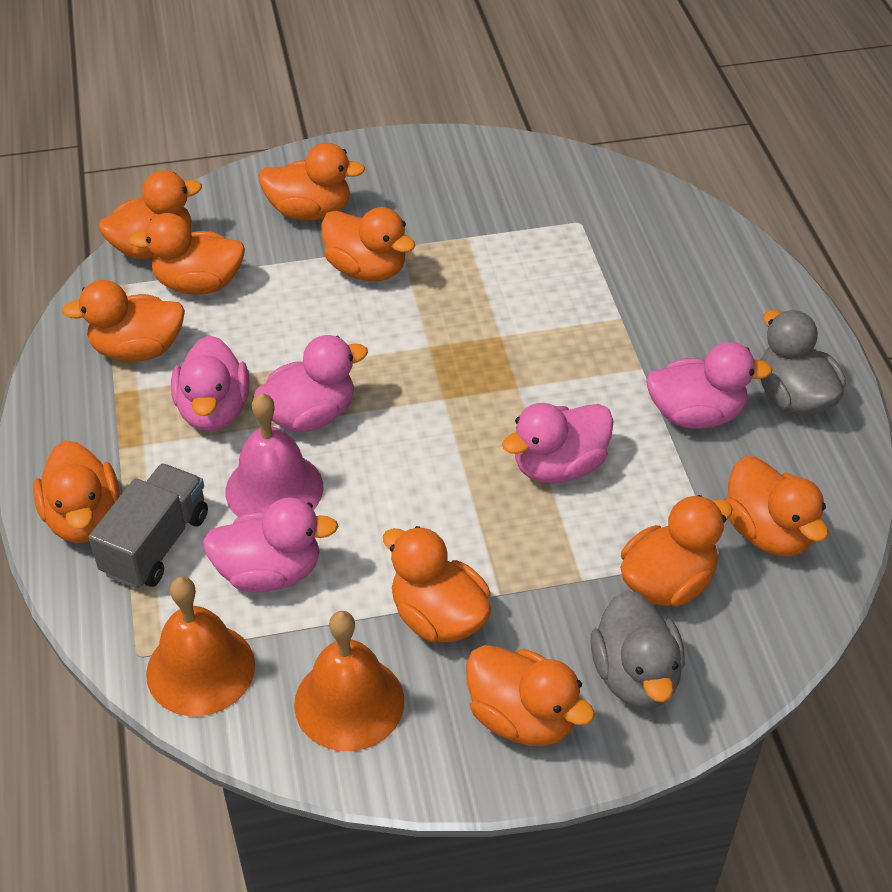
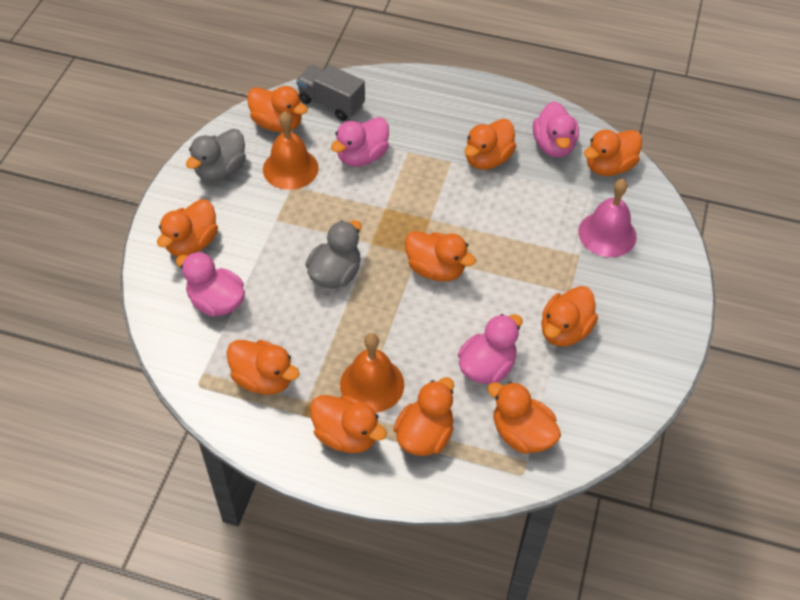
pink duck: 5 -> 4

